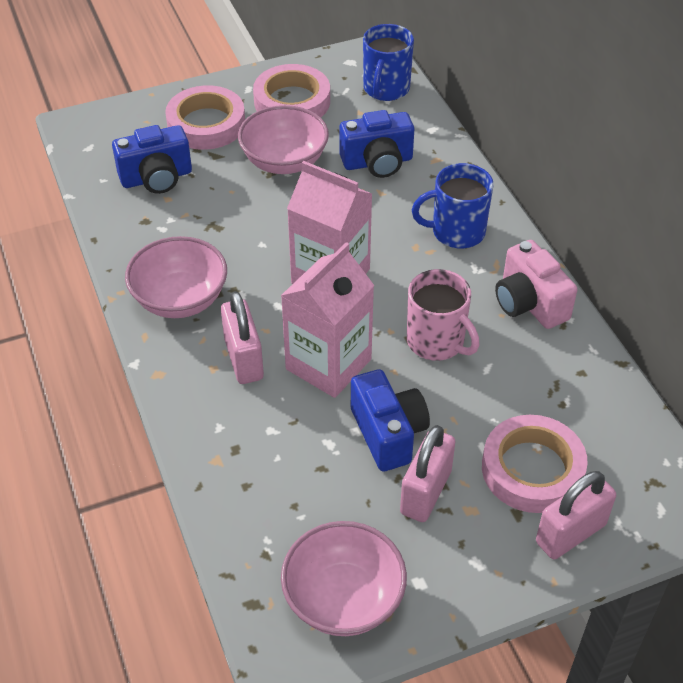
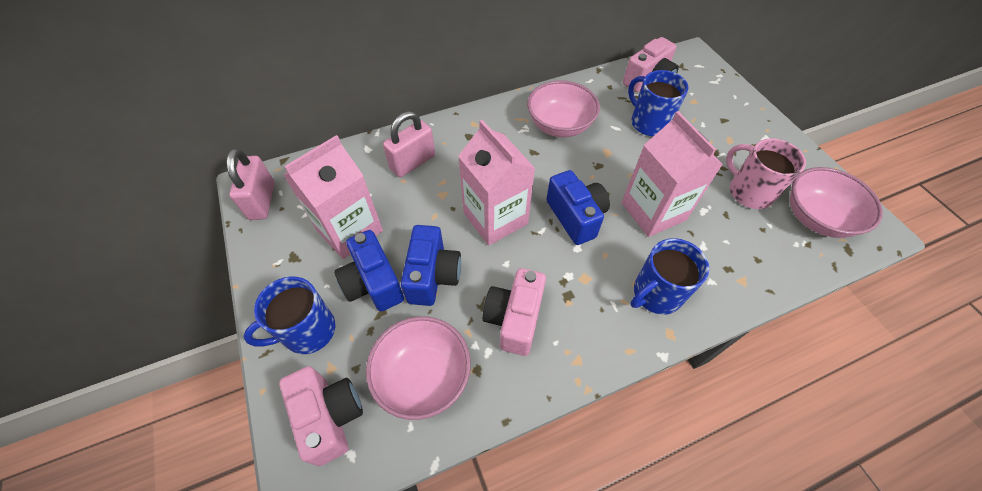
blue mug: 2 -> 3
pink camera: 1 -> 3
pink carton: 2 -> 3
pink padlock: 3 -> 2
pink tape: 3 -> 0

